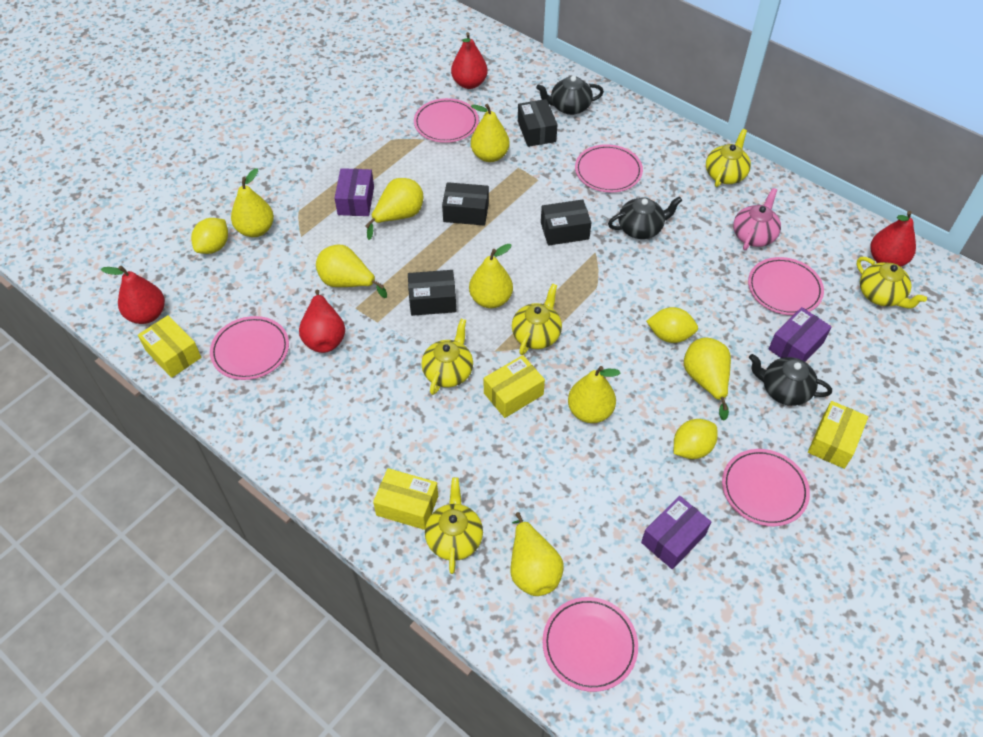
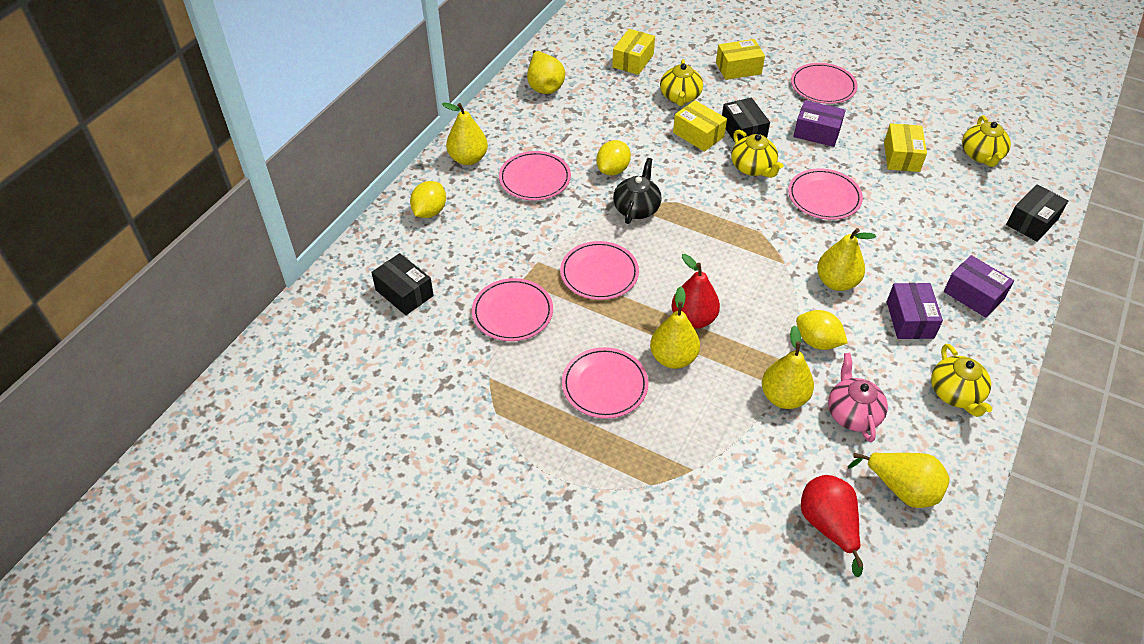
black box: 4 -> 3
black teapot: 3 -> 1
red pear: 4 -> 2
yellow pear: 8 -> 6
yellow teapot: 5 -> 4

